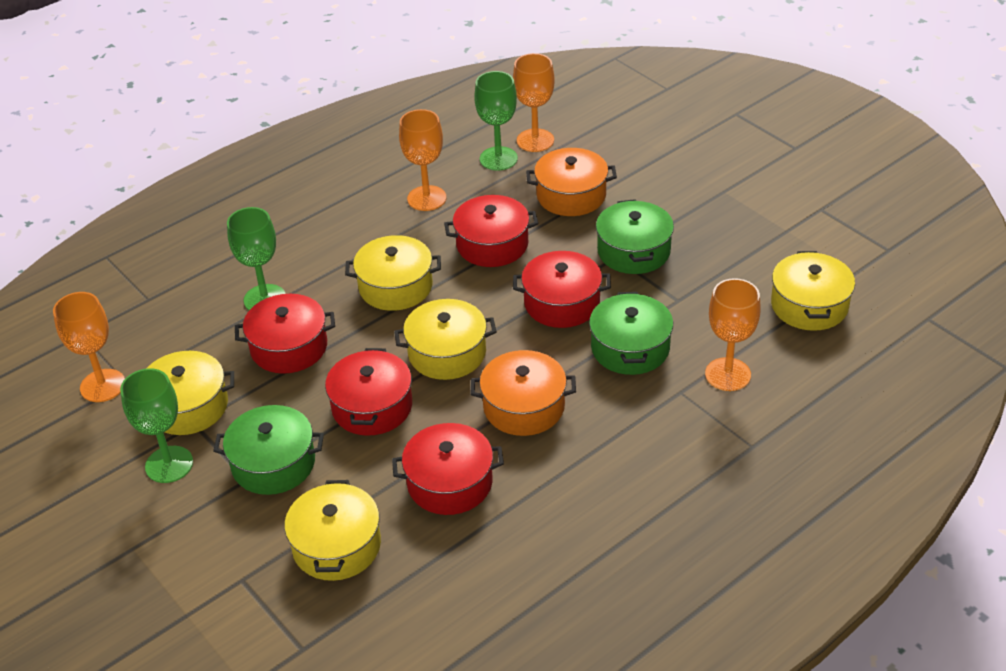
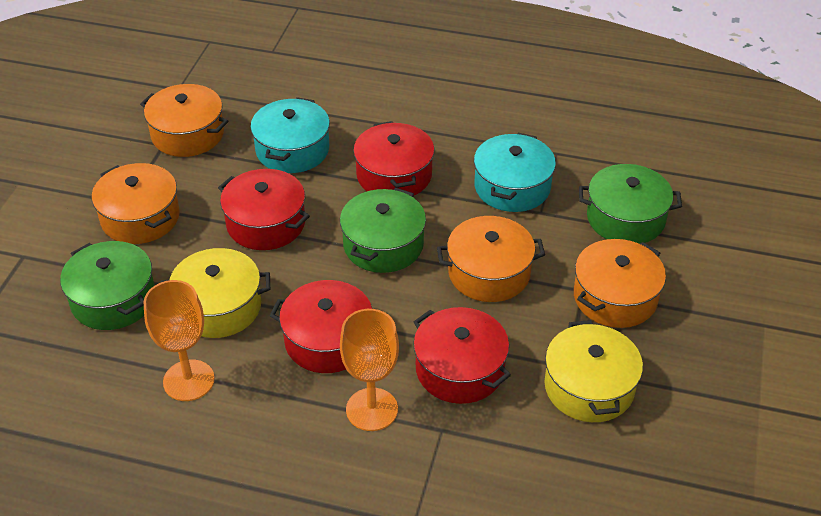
green goblet: 3 -> 0
orange goblet: 4 -> 2
orange pot: 2 -> 4
red pot: 5 -> 4
turquoise pot: 0 -> 2
yellow pot: 5 -> 2

